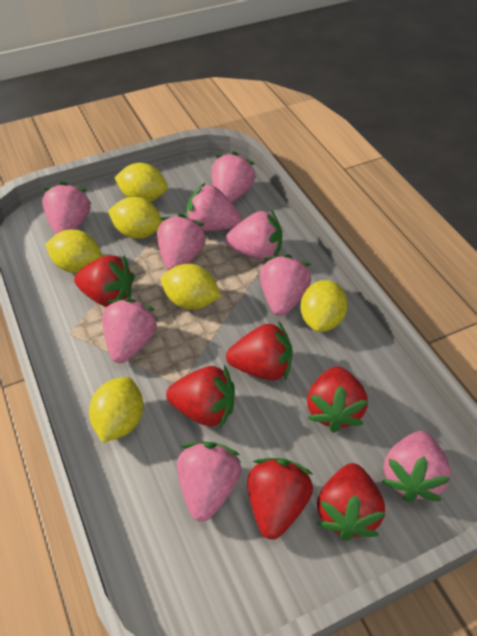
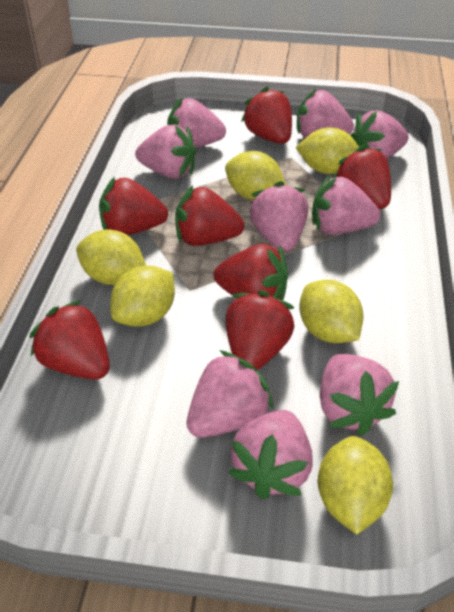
red strawberry: 6 -> 7

